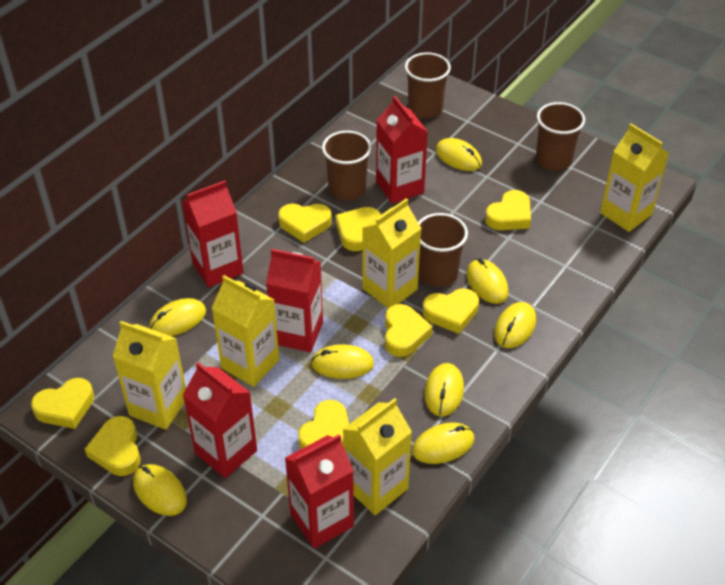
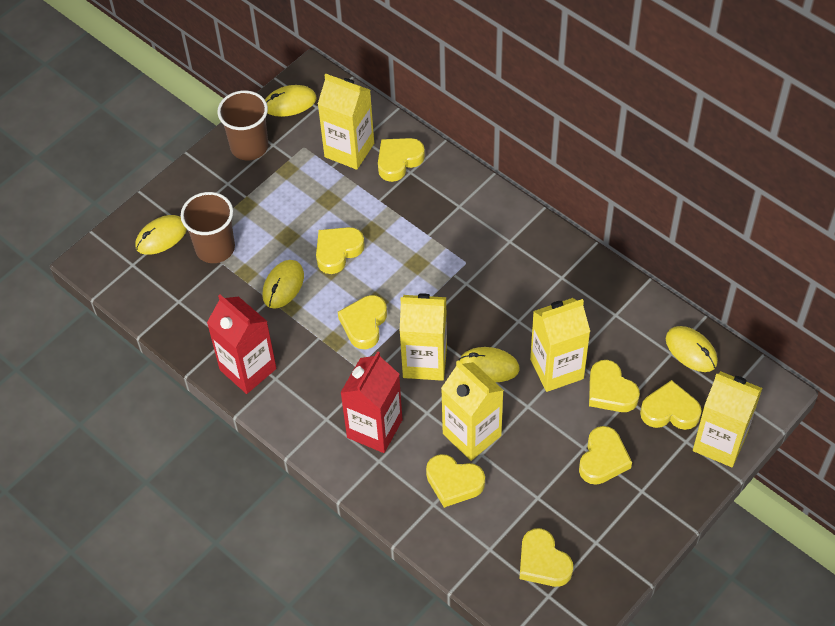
brown cup: 4 -> 2
red carton: 5 -> 2
yellow mouse: 8 -> 5

